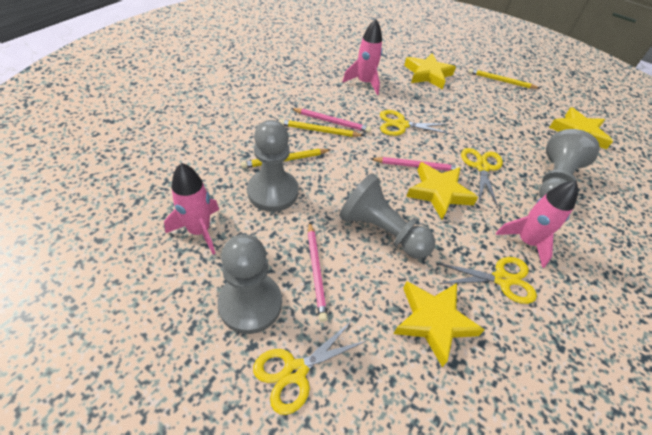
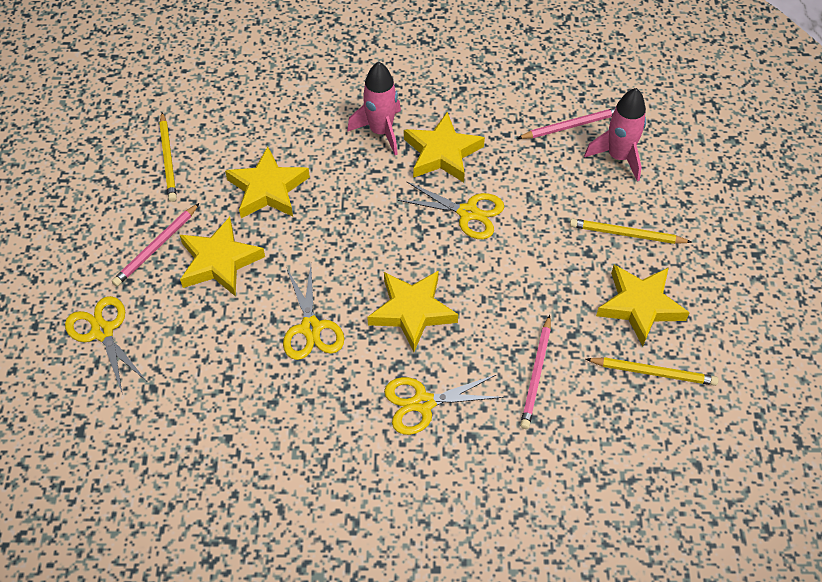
grey pawn: 4 -> 0
pink rocket: 3 -> 2
yellow star: 4 -> 5

